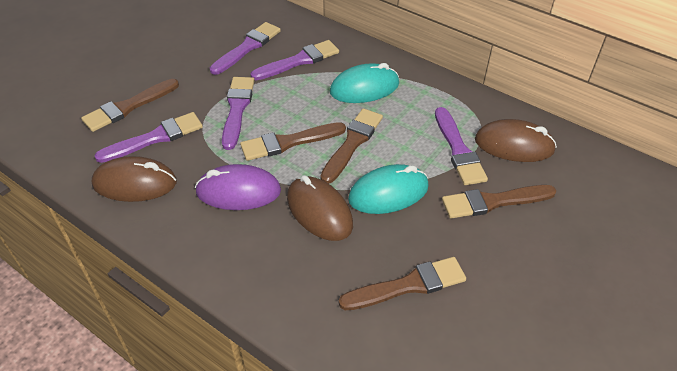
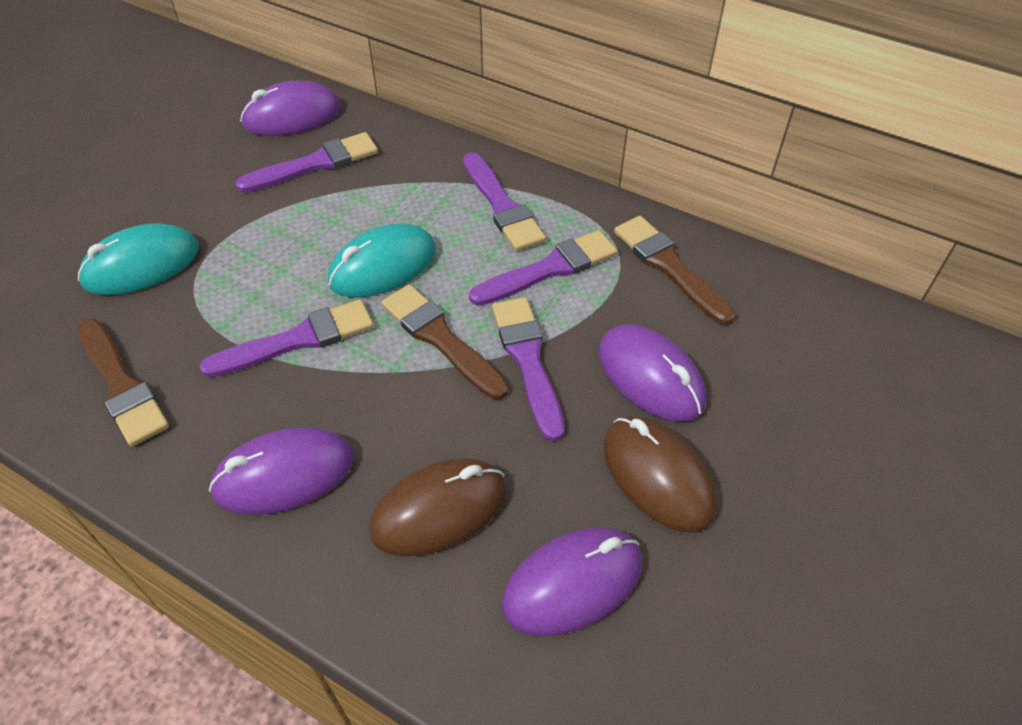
brown brush: 5 -> 3
brown mouse: 3 -> 2
purple mouse: 1 -> 4

